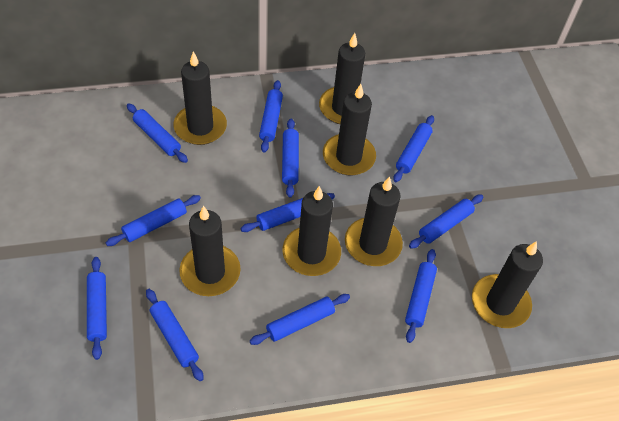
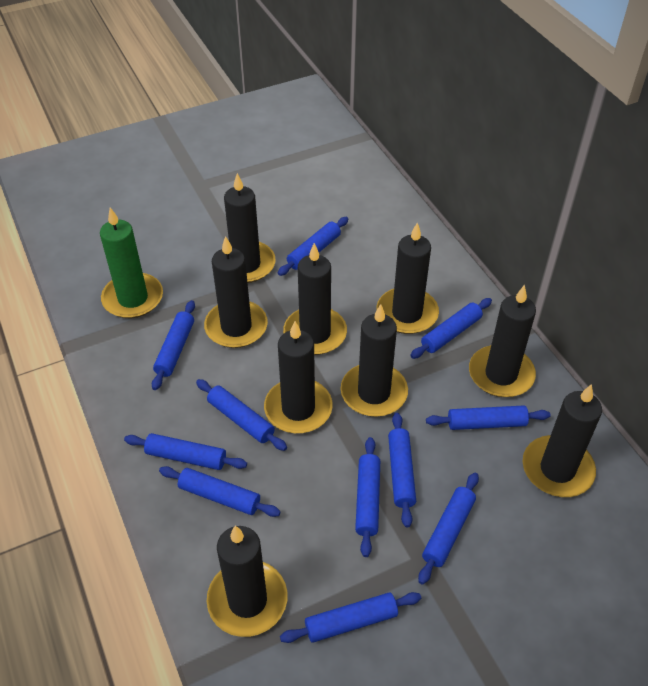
black candle: 7 -> 9
green candle: 0 -> 1

